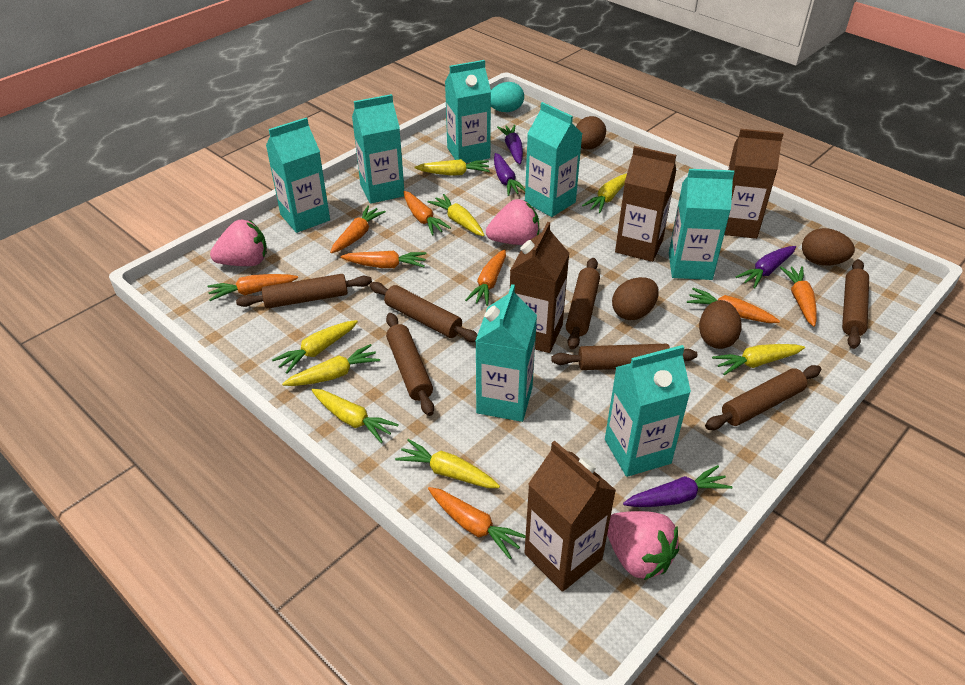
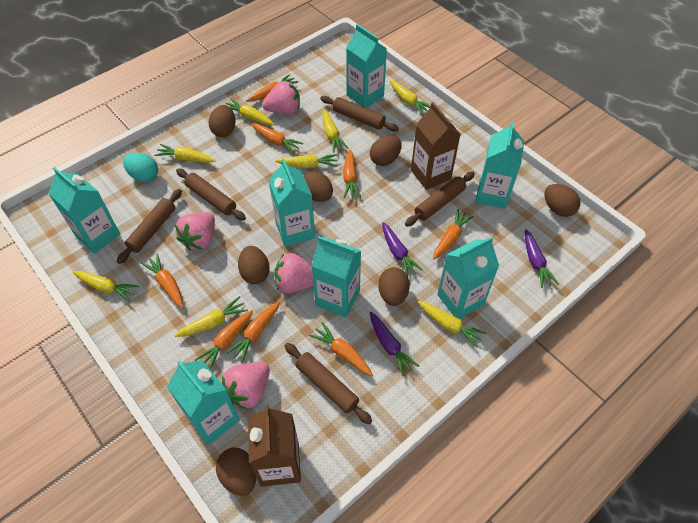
brown carton: 4 -> 2
brown egg: 4 -> 7
brown rolling pin: 7 -> 5
pink strawberry: 3 -> 4
purple carrot: 4 -> 3

